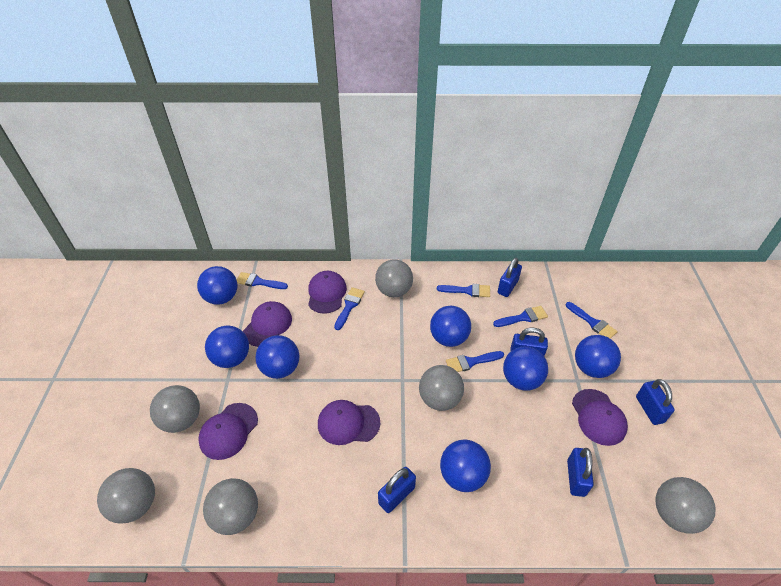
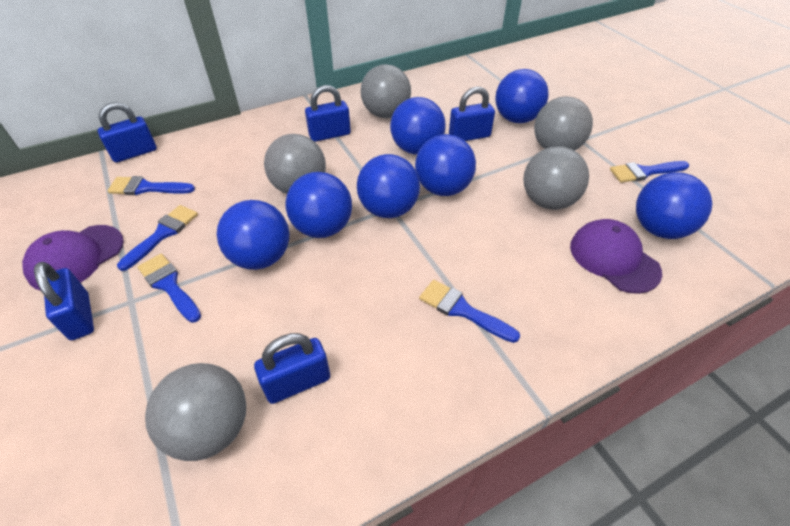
blue brush: 6 -> 5
grey ball: 6 -> 5
purple cap: 5 -> 2

